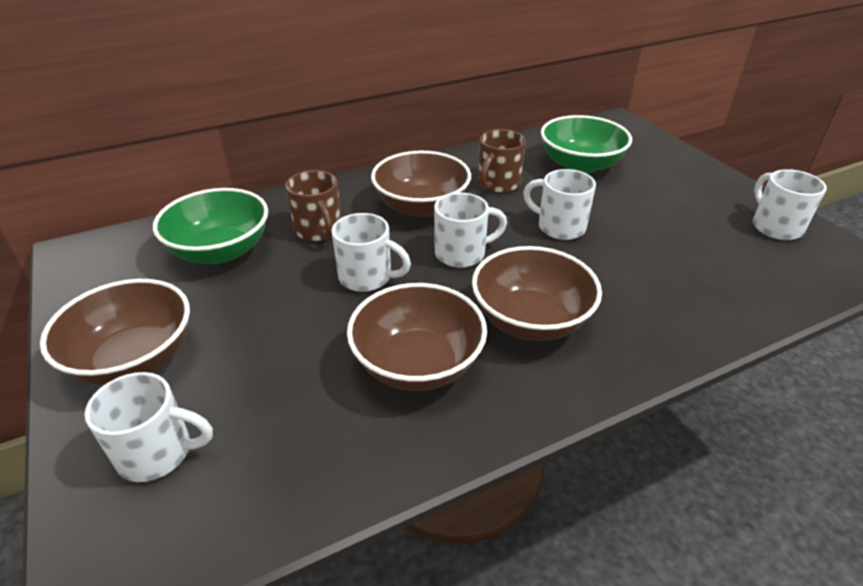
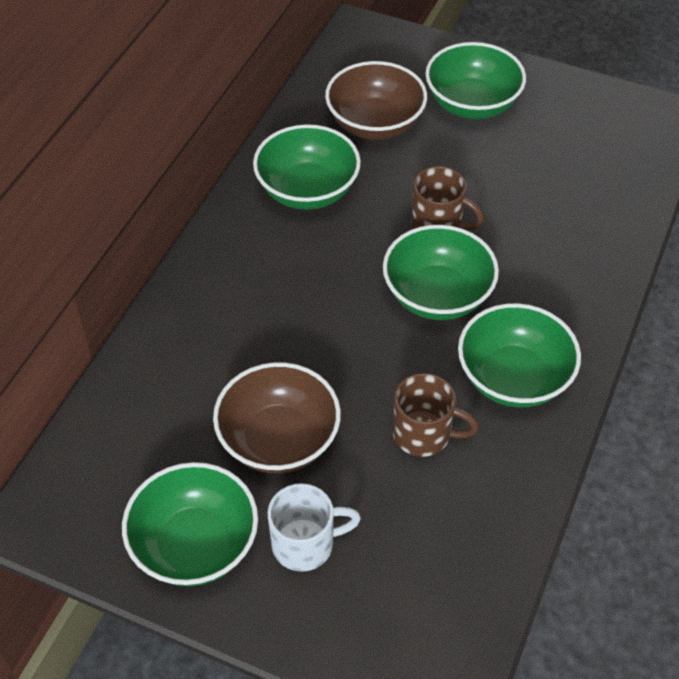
brown bowl: 4 -> 2
green bowl: 2 -> 5
white mug: 5 -> 1

